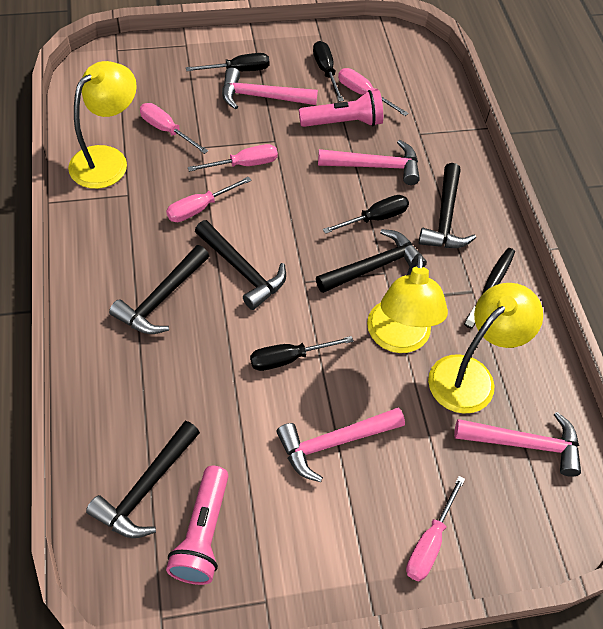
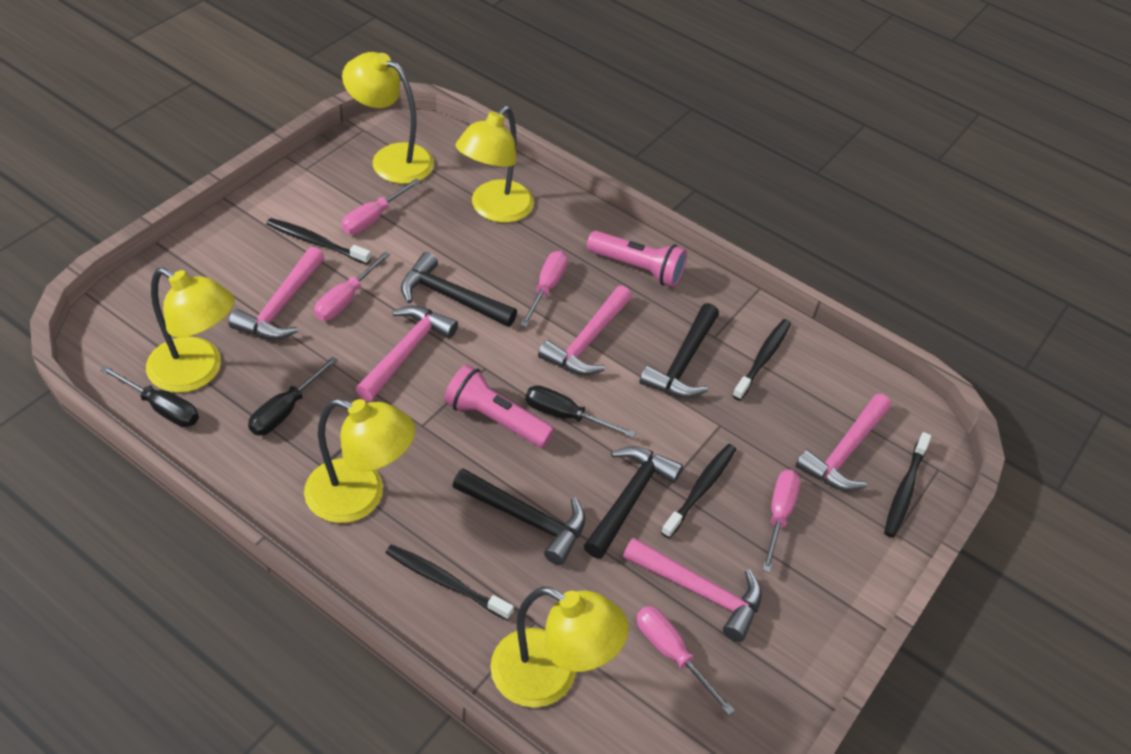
black hammer: 5 -> 4
black screwdriver: 4 -> 3
black toothbrush: 1 -> 5
pink hammer: 4 -> 5
yellow lamp: 3 -> 5

